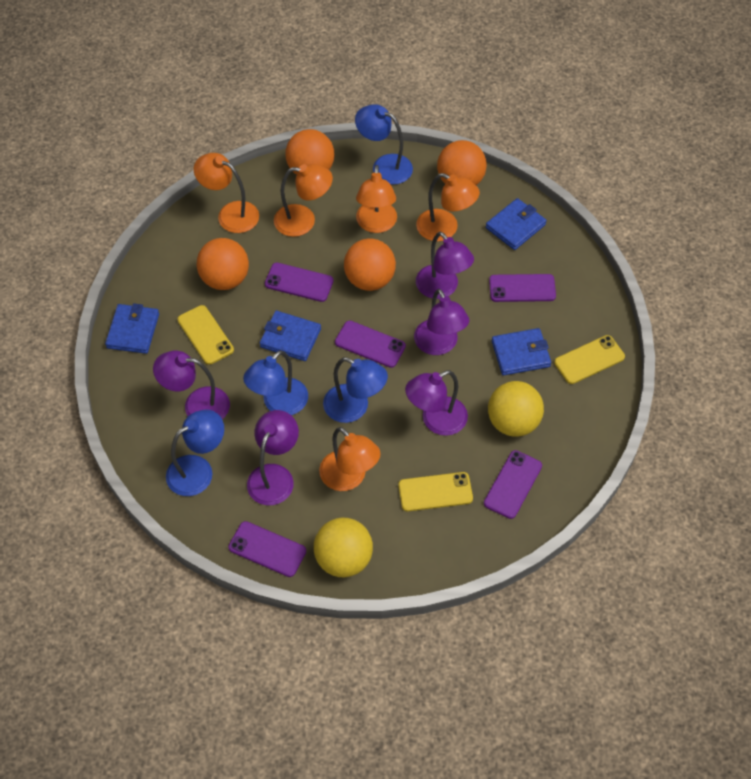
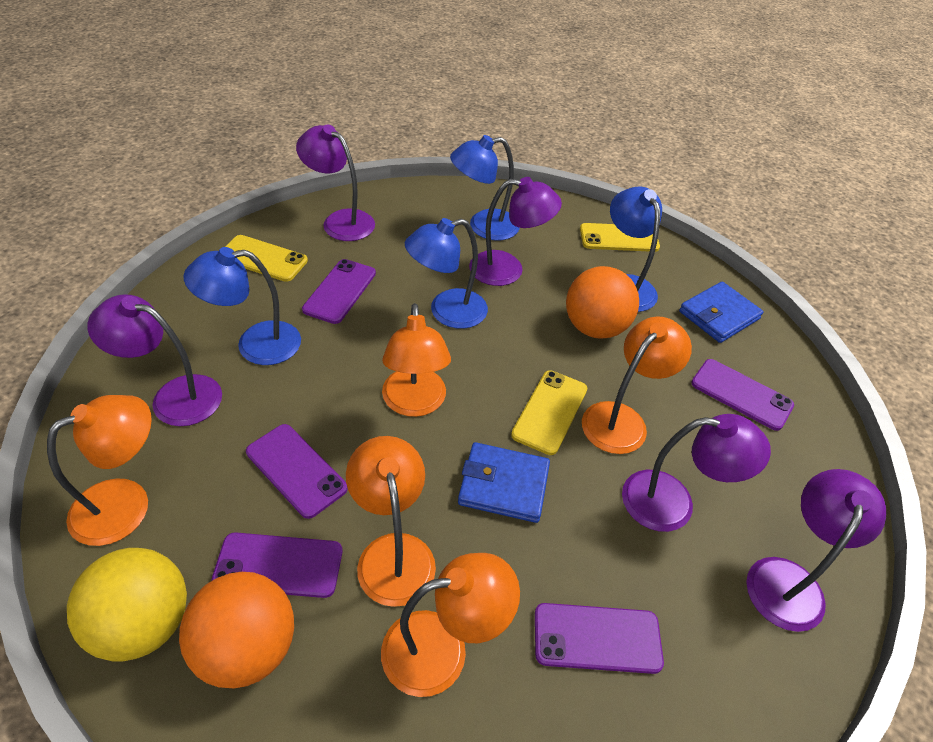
blue wallet: 4 -> 2
orange ball: 4 -> 2
yellow ball: 2 -> 1

